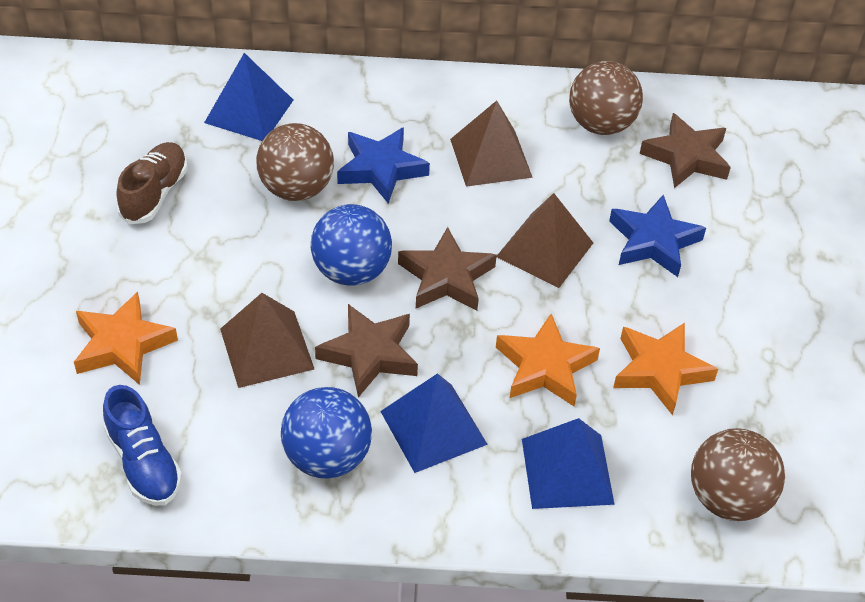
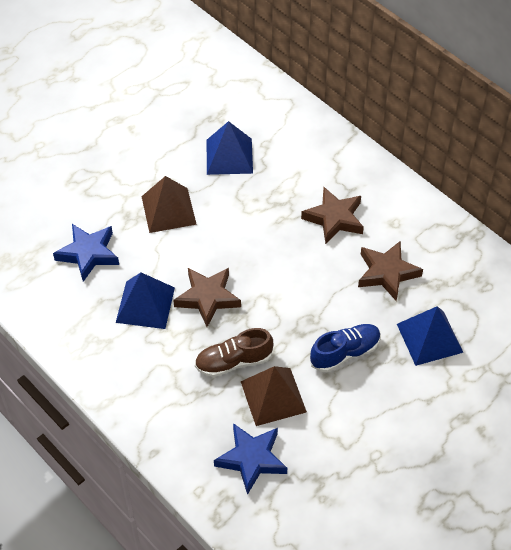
blue ball: 2 -> 0
brown ball: 3 -> 0
brown pyramid: 3 -> 2
orange star: 3 -> 0

